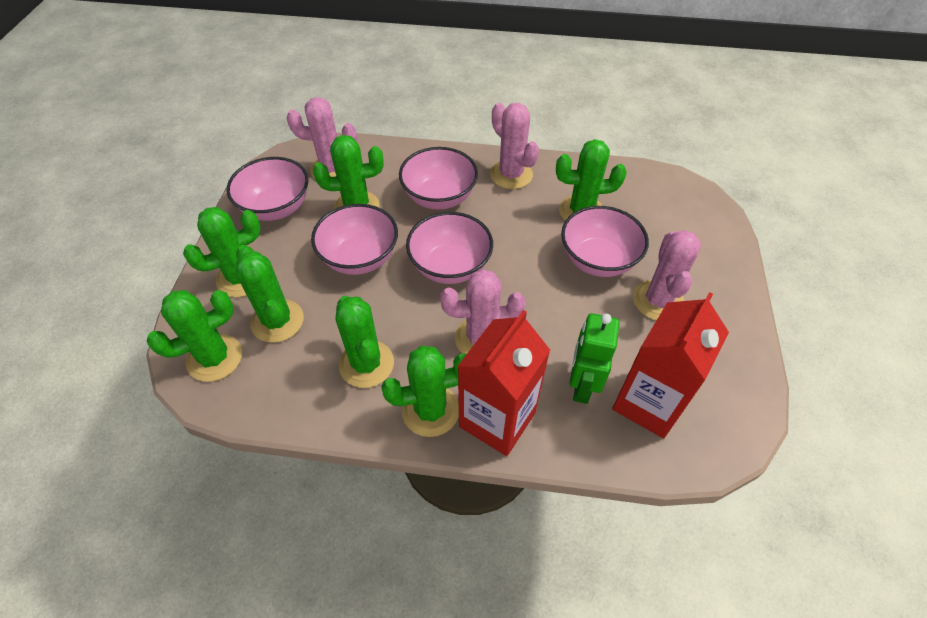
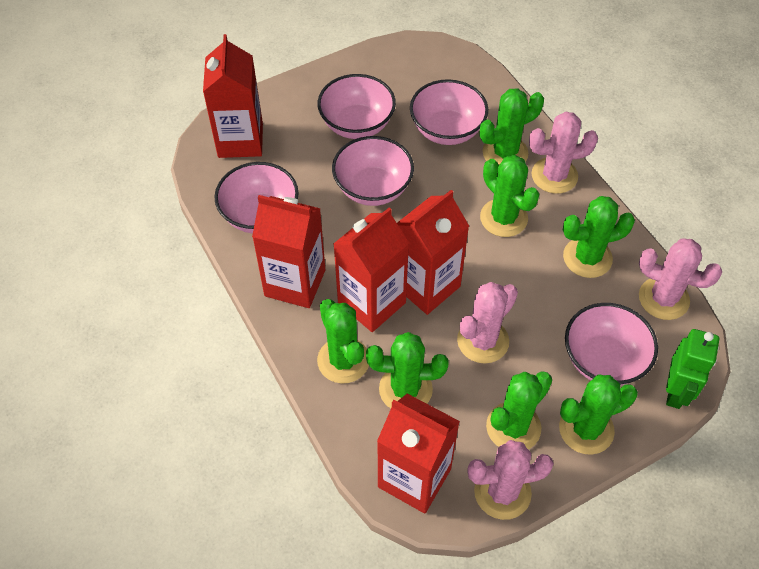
red carton: 2 -> 5

